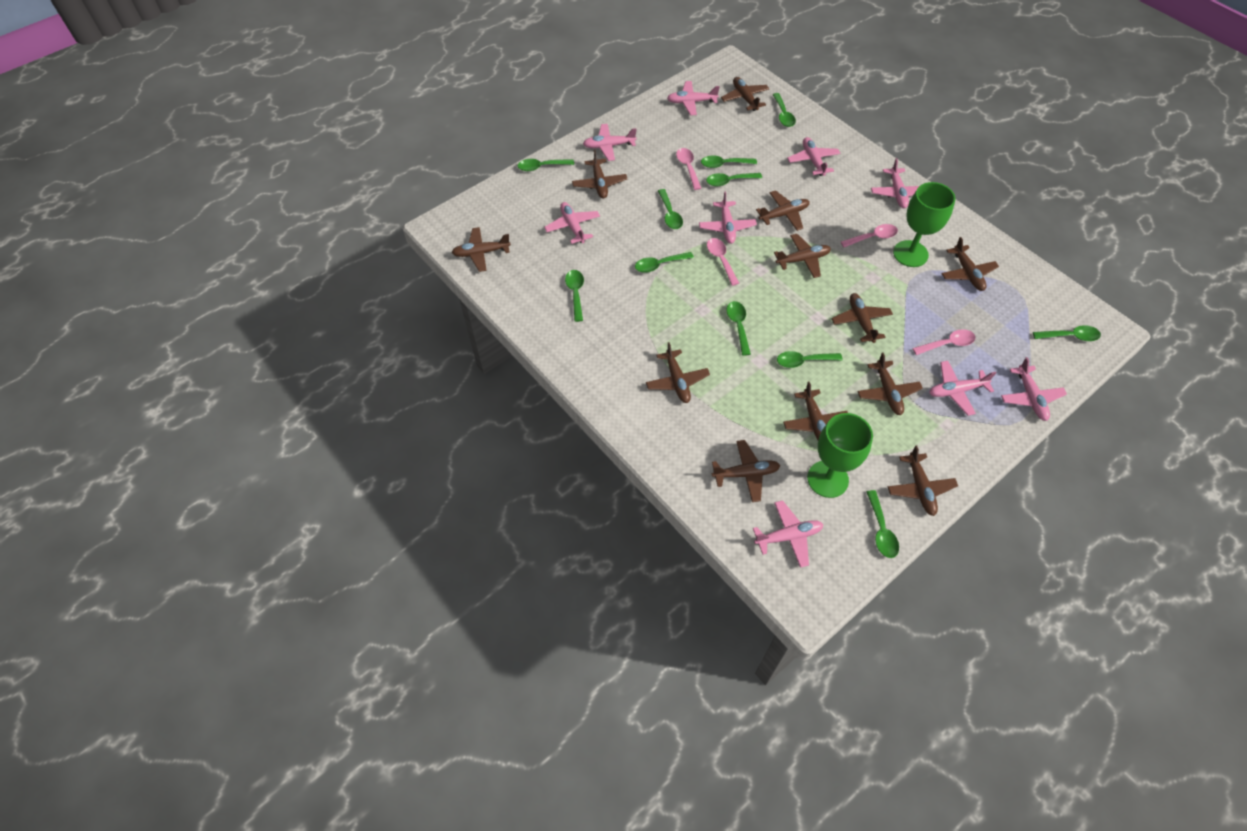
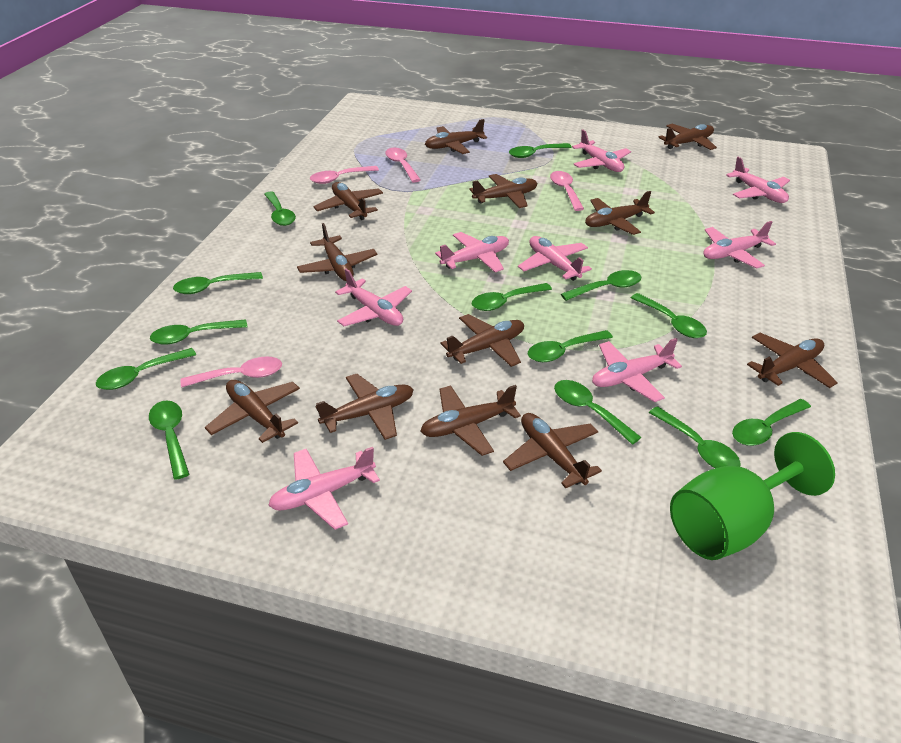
green goblet: 2 -> 1
green spoon: 11 -> 13
pink plane: 9 -> 8

